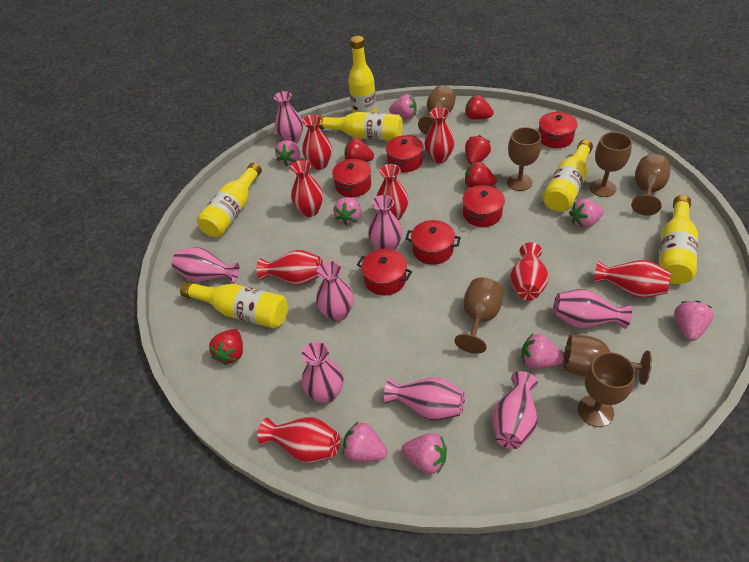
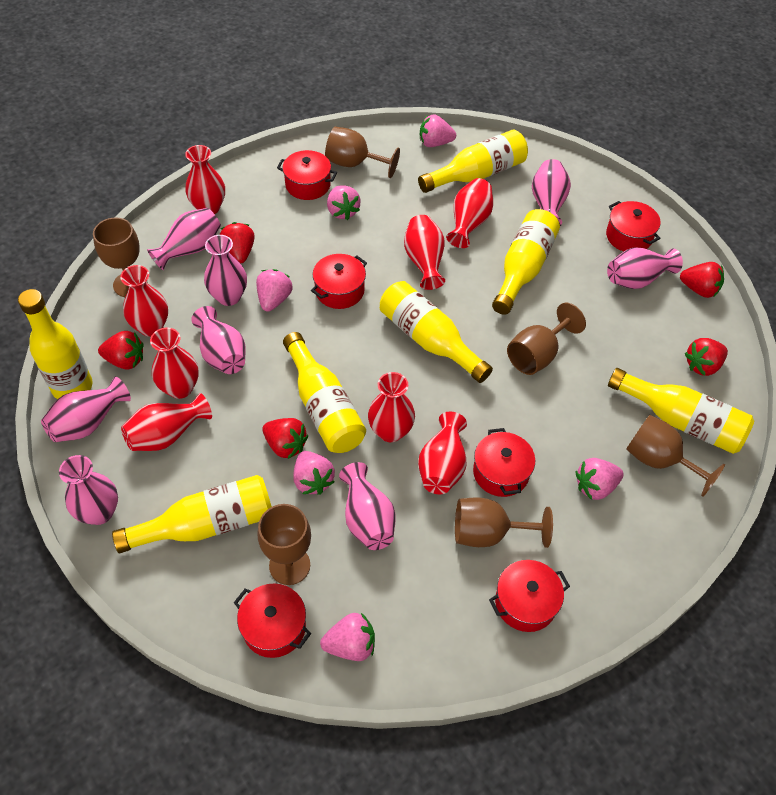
brown goblet: 7 -> 6
pink strawberry: 8 -> 6
yellow bottle: 6 -> 7

